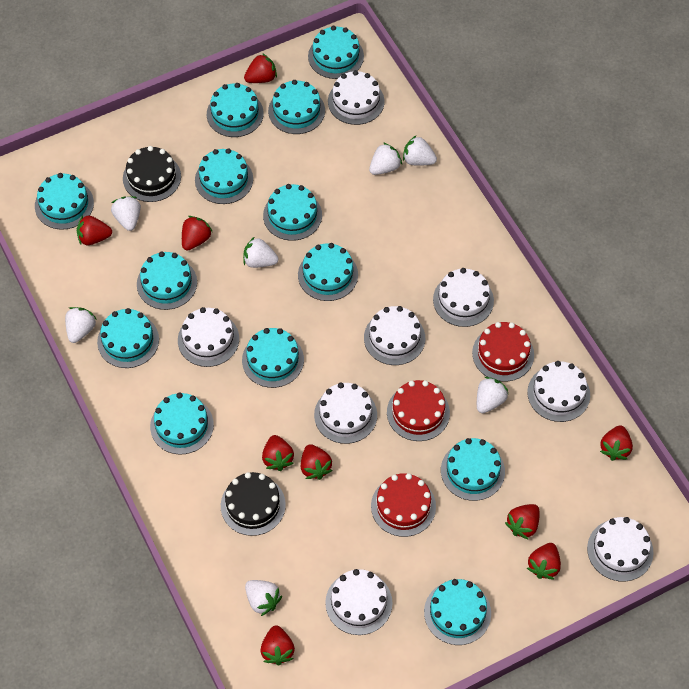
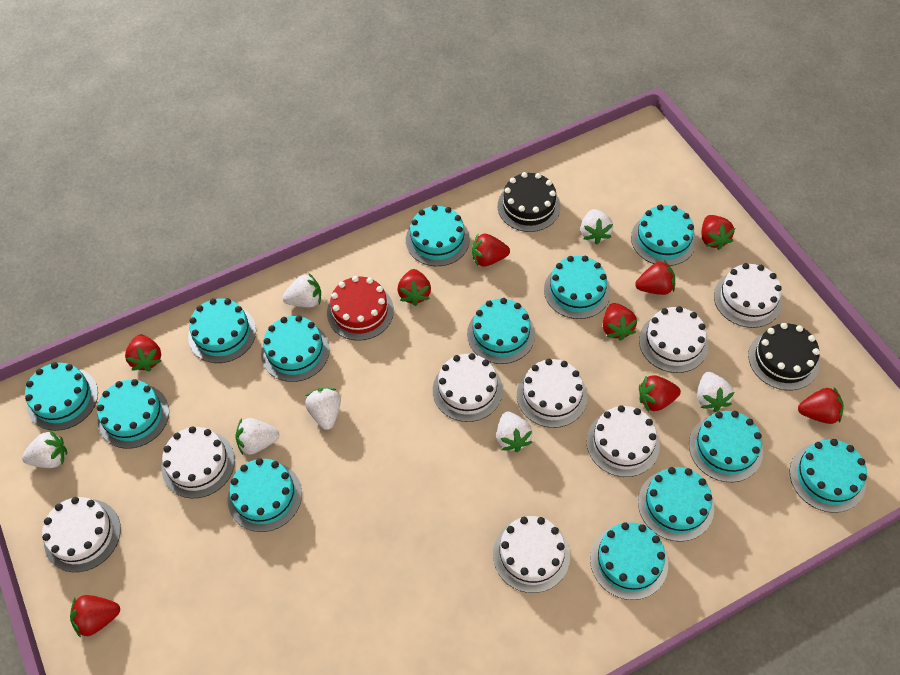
red cake: 3 -> 1

